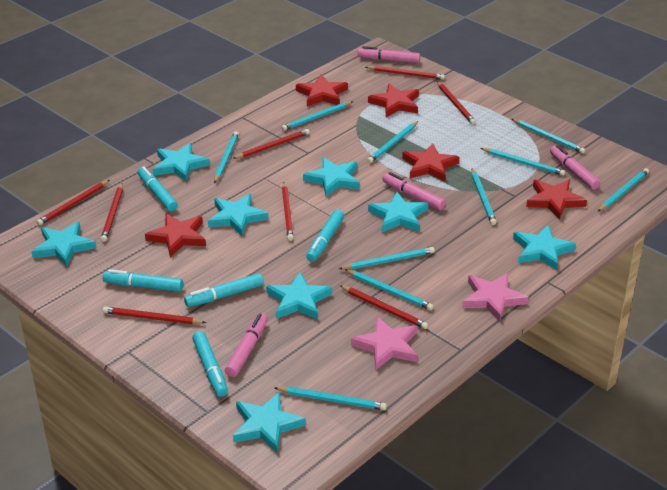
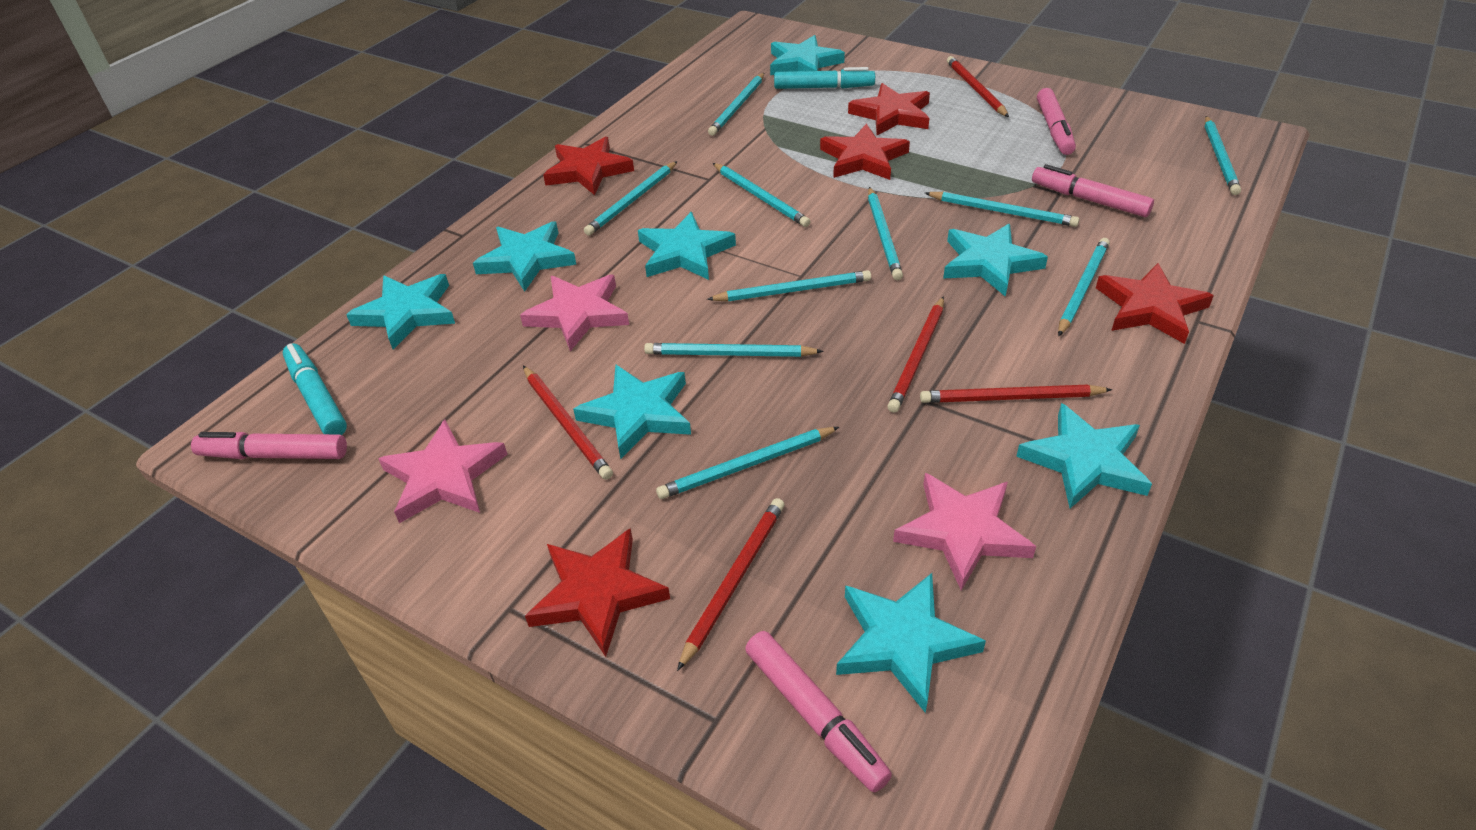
pink star: 2 -> 3
red pencil: 8 -> 5
turquoise marker: 5 -> 2

